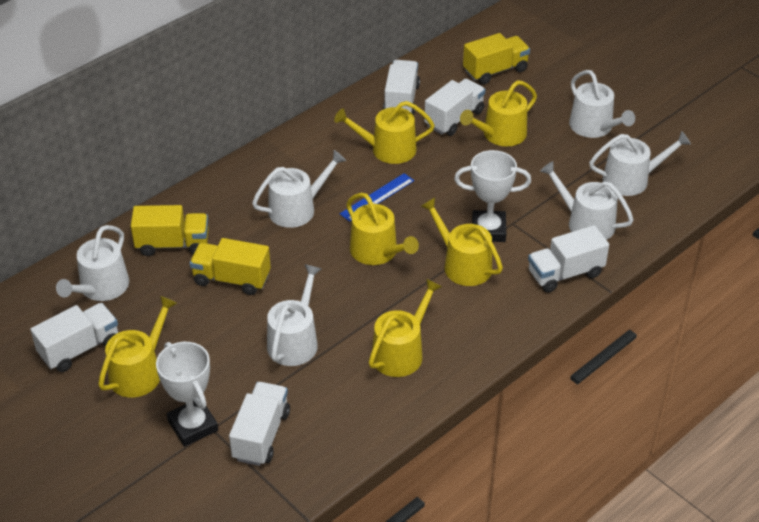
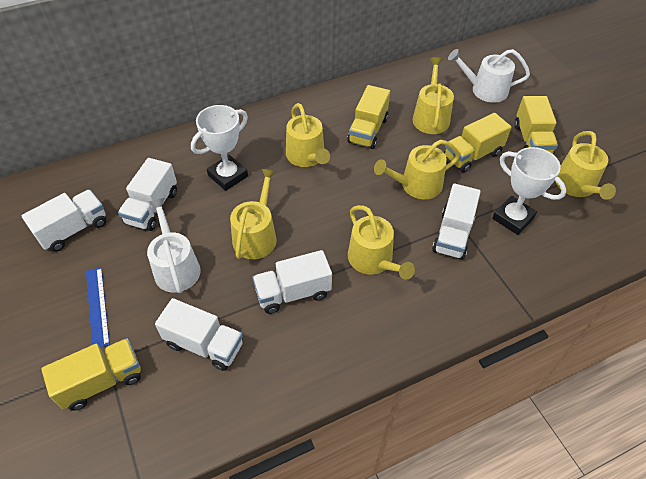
white watering can: 6 -> 2
yellow truck: 3 -> 4

